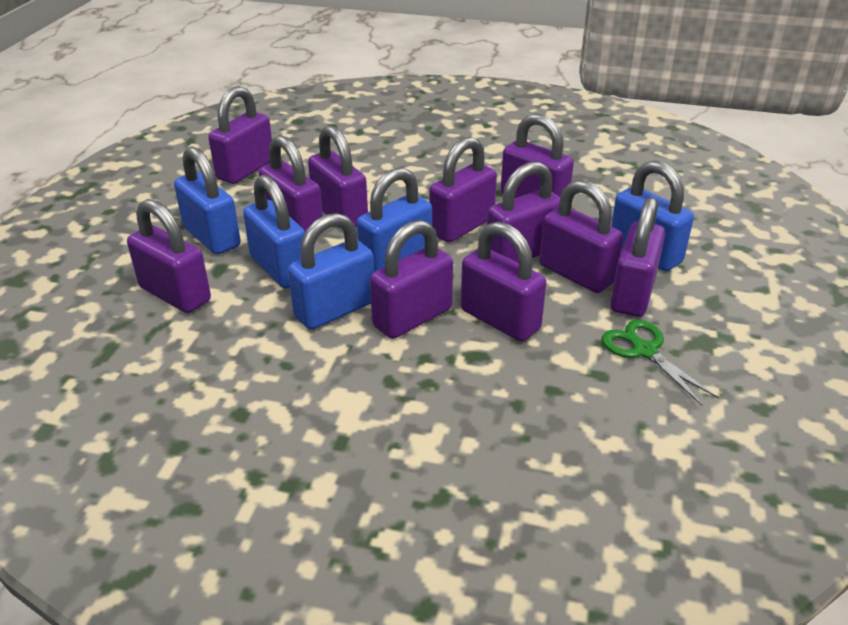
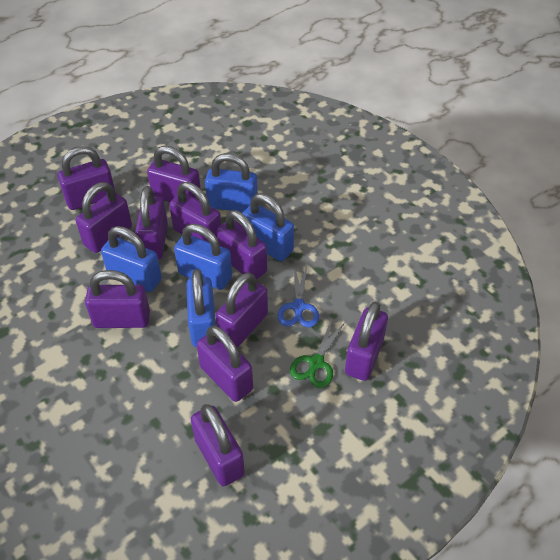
blue scissors: 0 -> 1

